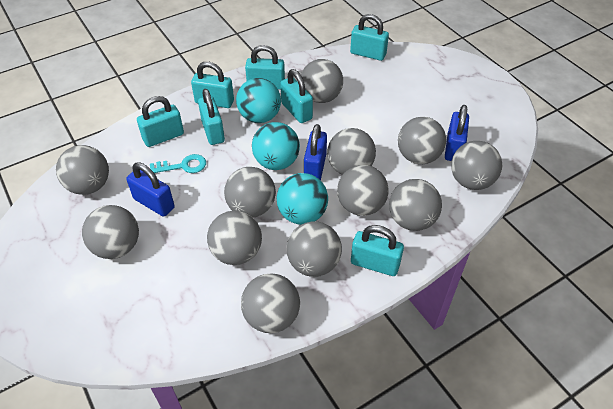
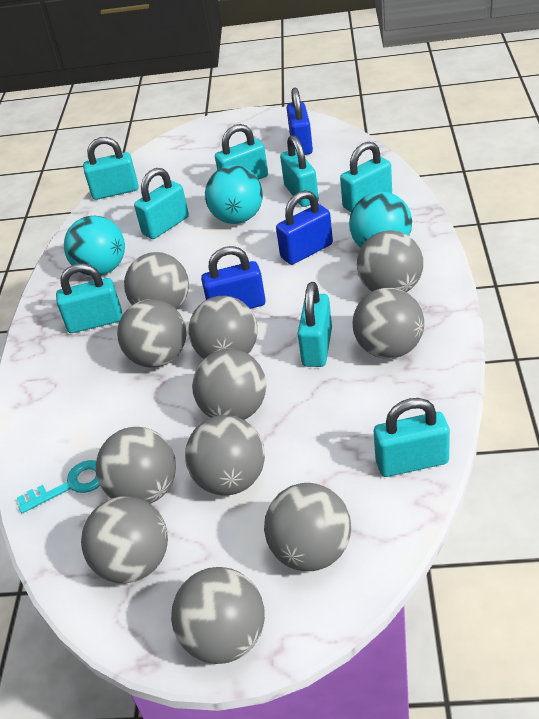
grey ball: 12 -> 11
turquoise padlock: 7 -> 8

